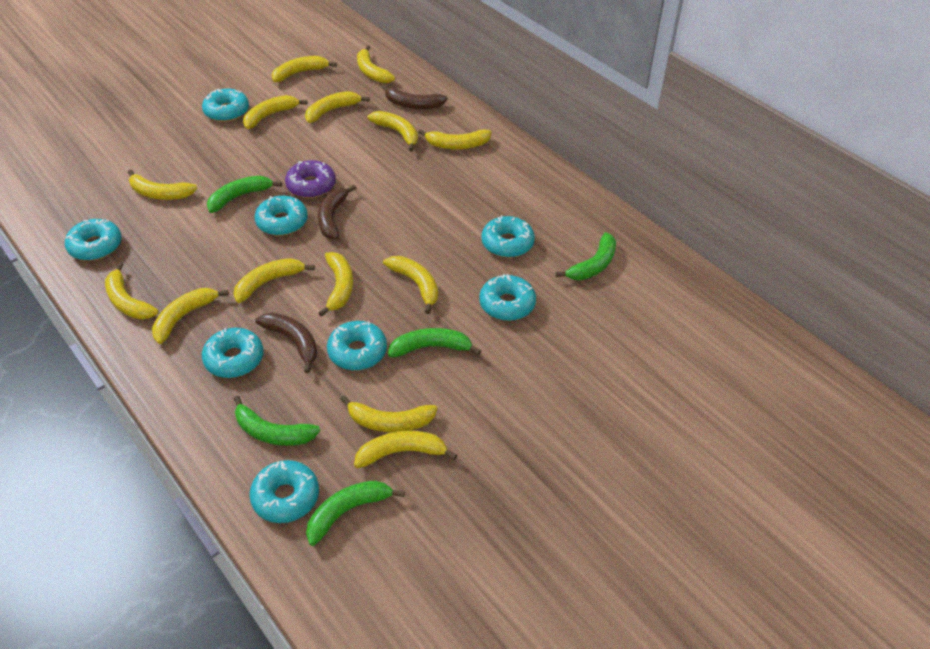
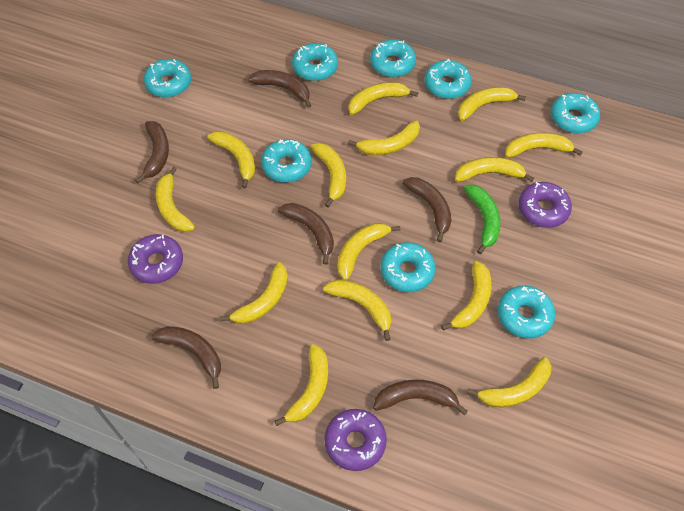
brown banana: 3 -> 6
green banana: 5 -> 1
purple donut: 1 -> 3

